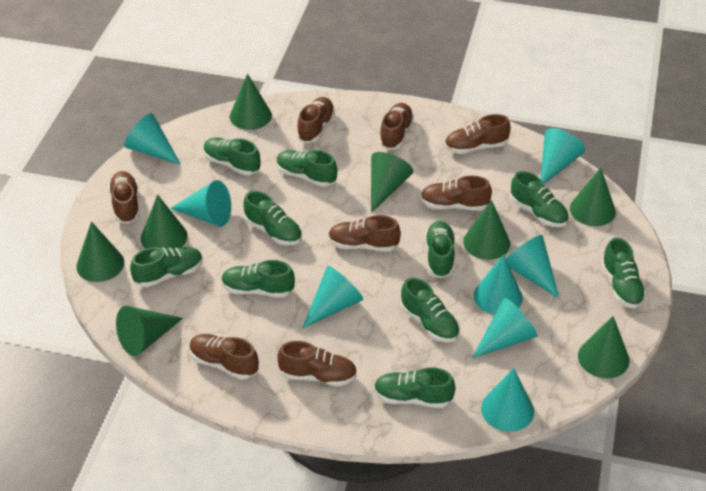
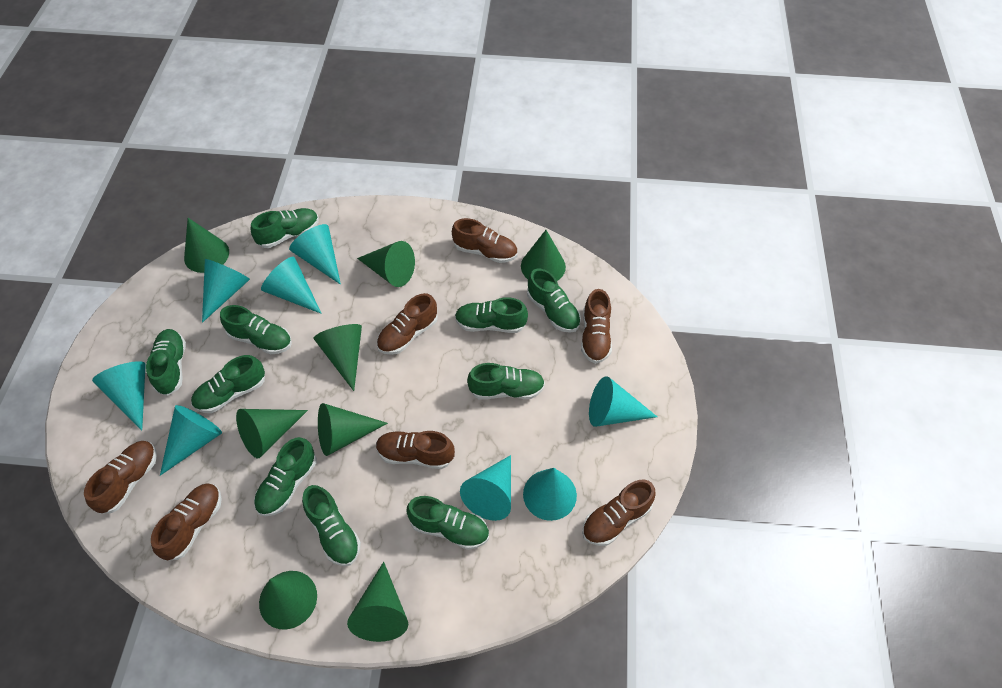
brown shoe: 8 -> 7

